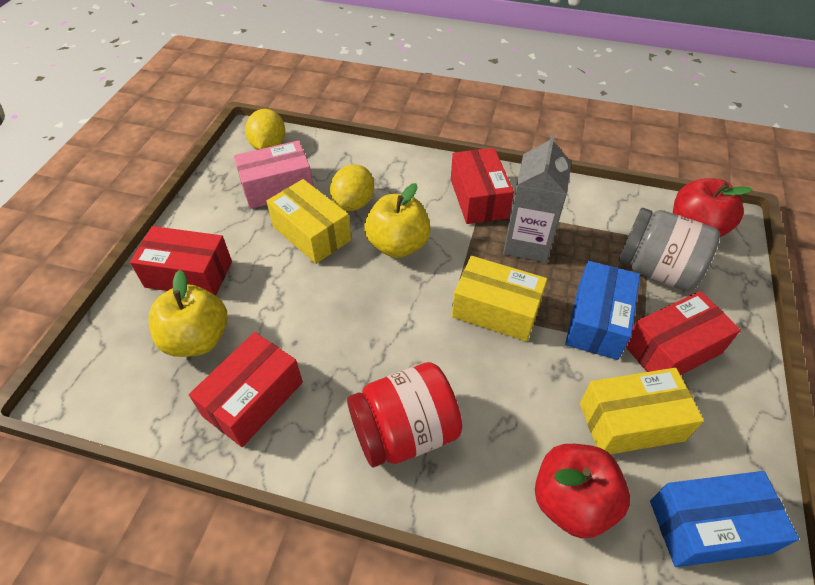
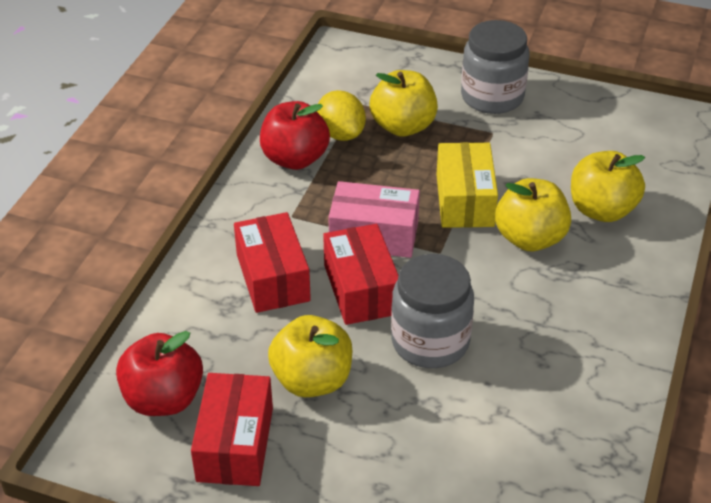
blue box: 2 -> 0
grey carton: 1 -> 0
grey jar: 1 -> 2
red box: 4 -> 3
red jar: 1 -> 0
yellow apple: 2 -> 4
yellow box: 3 -> 1
yellow lemon: 2 -> 1

